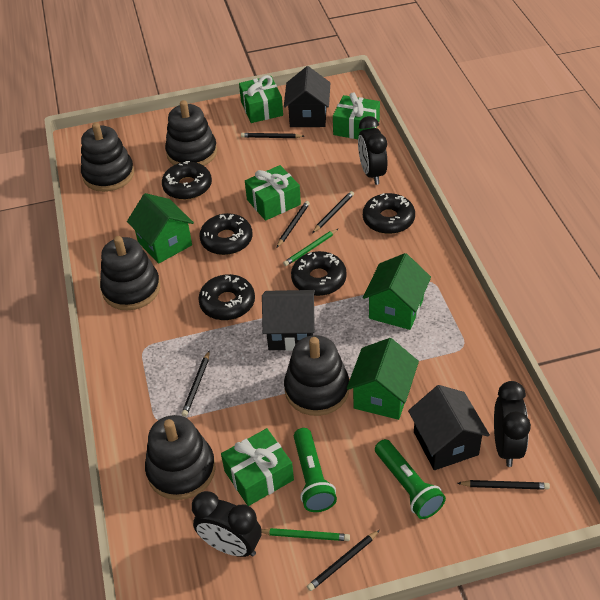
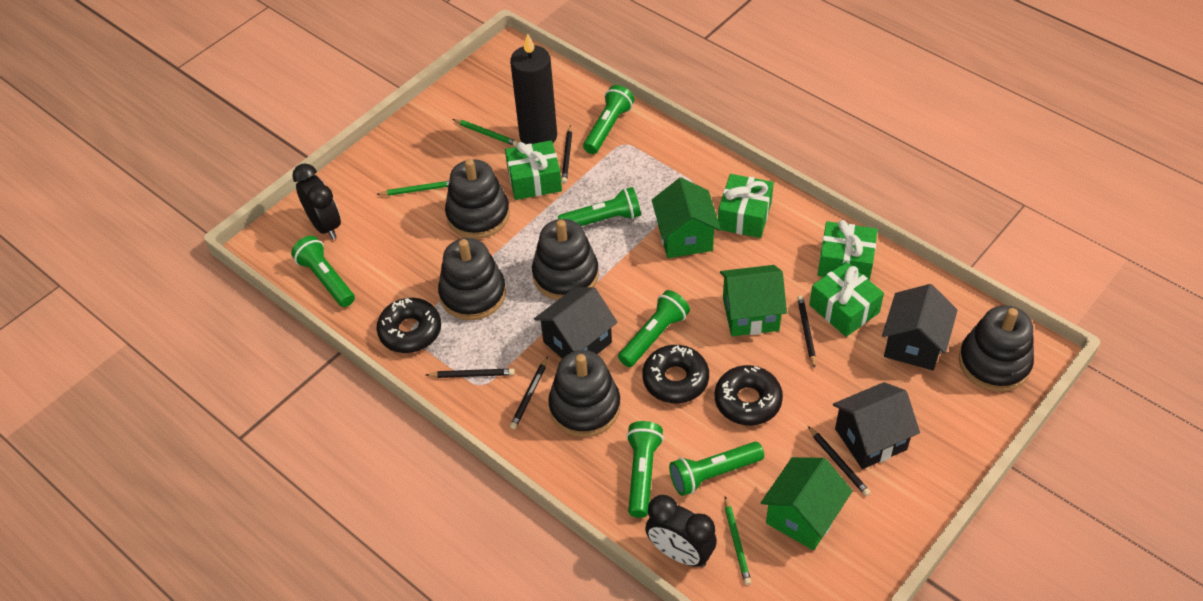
black candle: 0 -> 1
black clock: 3 -> 2
black donut: 5 -> 3
black pencil: 6 -> 5
green flashlight: 2 -> 6
green pencil: 2 -> 3

